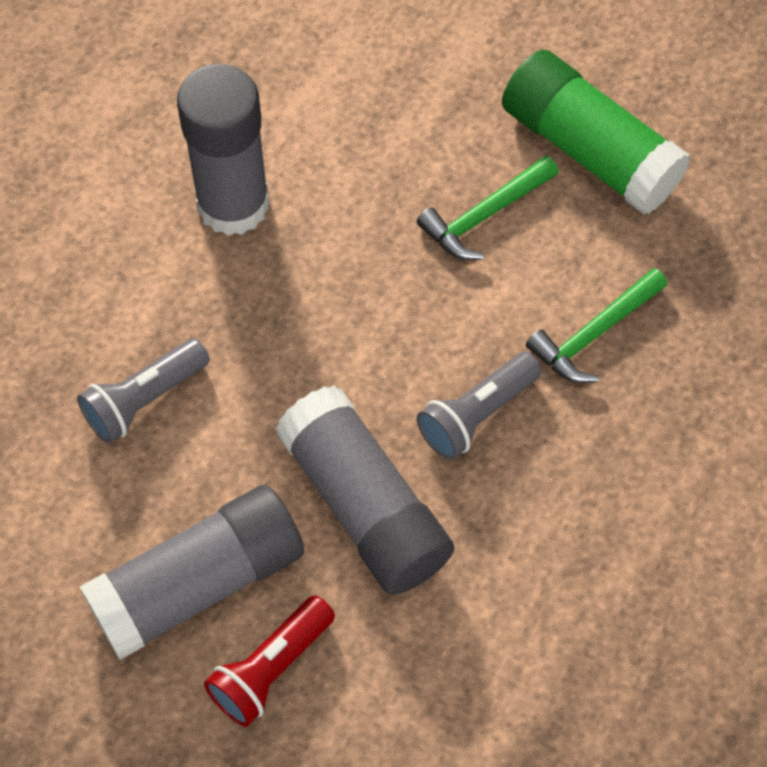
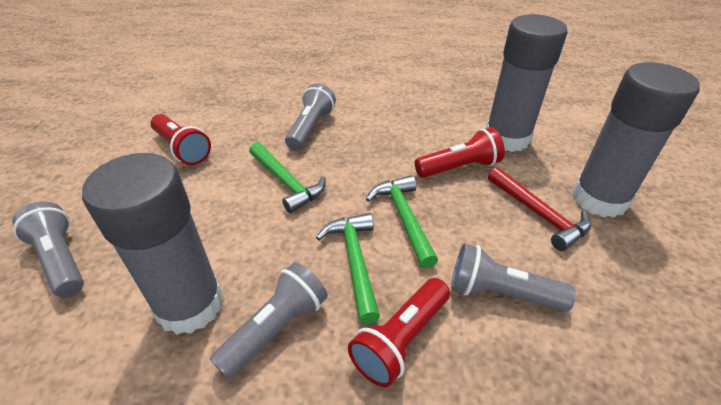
green glue stick: 1 -> 0
green hammer: 2 -> 3
grey flashlight: 2 -> 4
red flashlight: 1 -> 3
red hammer: 0 -> 1

